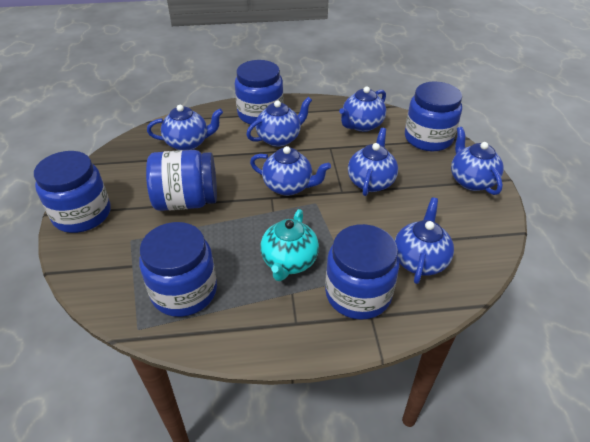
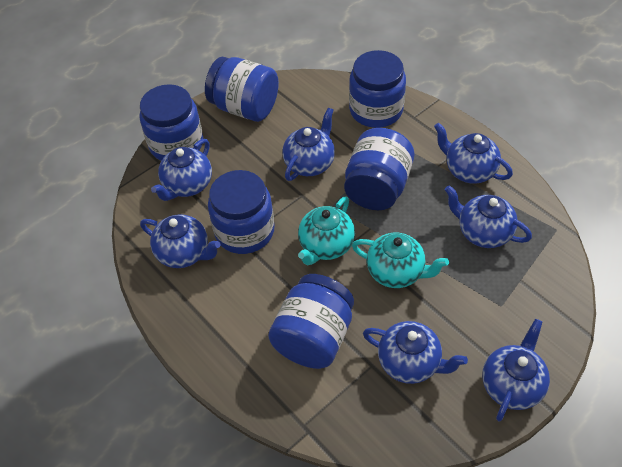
turquoise teapot: 1 -> 2

